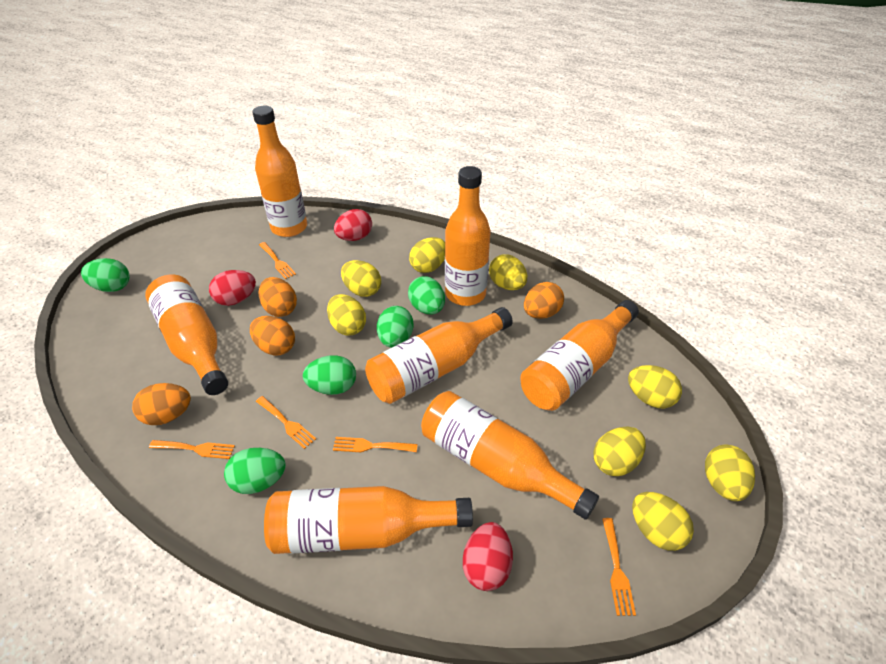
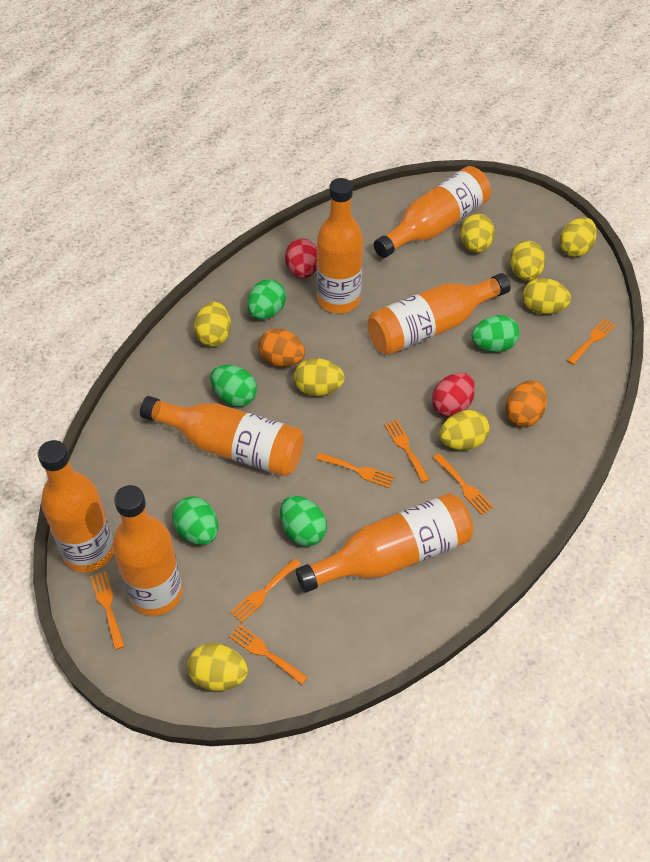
orange egg: 4 -> 2
orange fork: 5 -> 7
red egg: 3 -> 2

